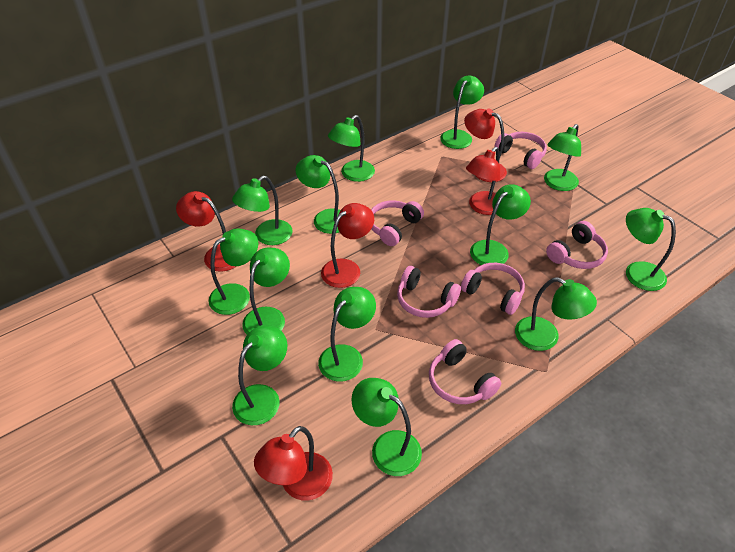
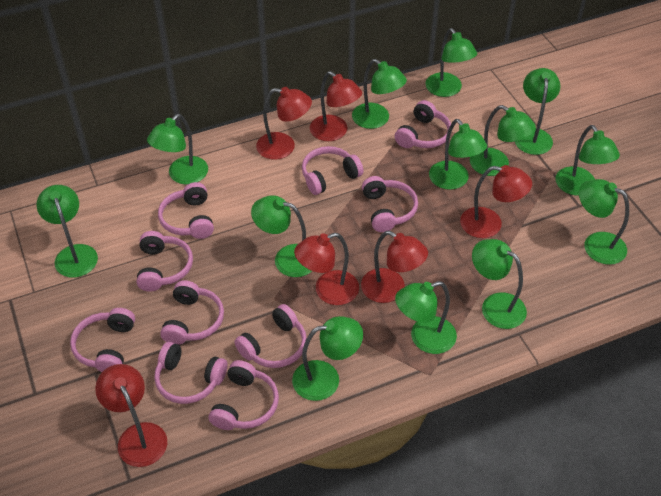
pink headphones: 6 -> 10
red lamp: 5 -> 6

